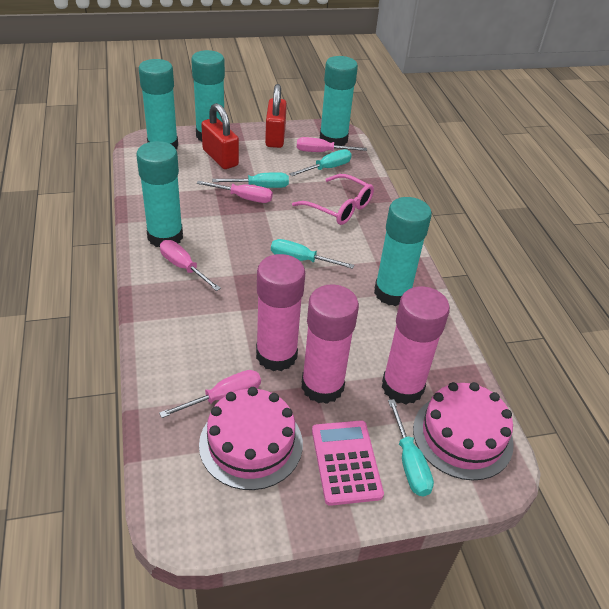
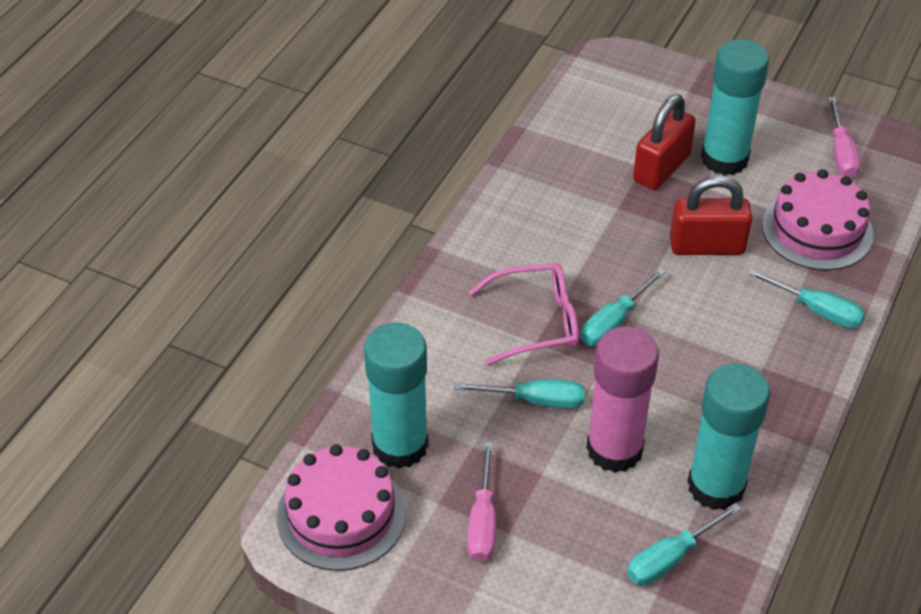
pink calculator: 1 -> 0
pink glue stick: 3 -> 1
pink screwdriver: 4 -> 2
turquoise glue stick: 5 -> 3

